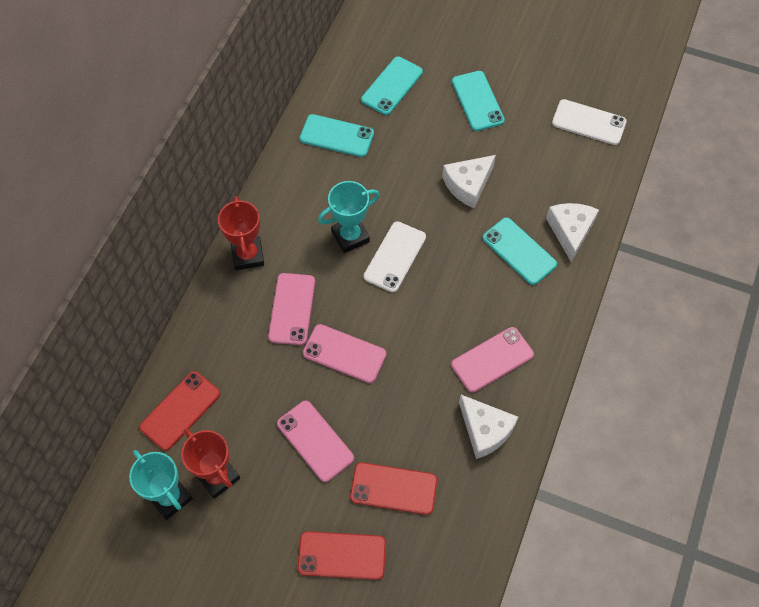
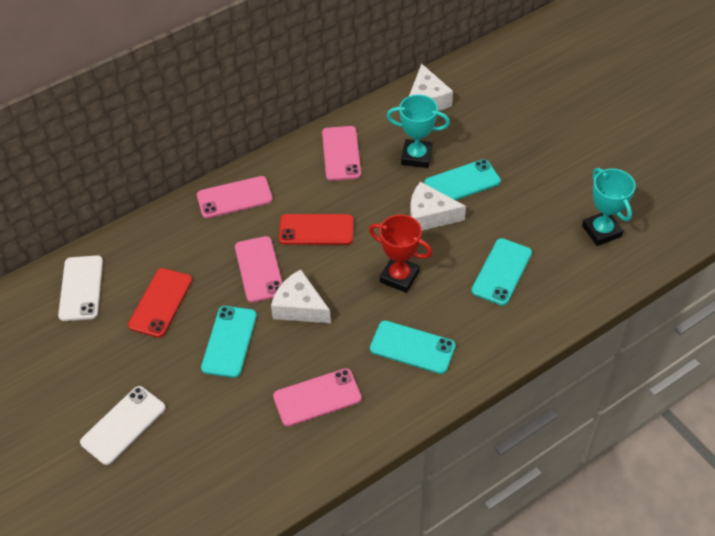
red phone: 3 -> 2
red trophy: 2 -> 1

